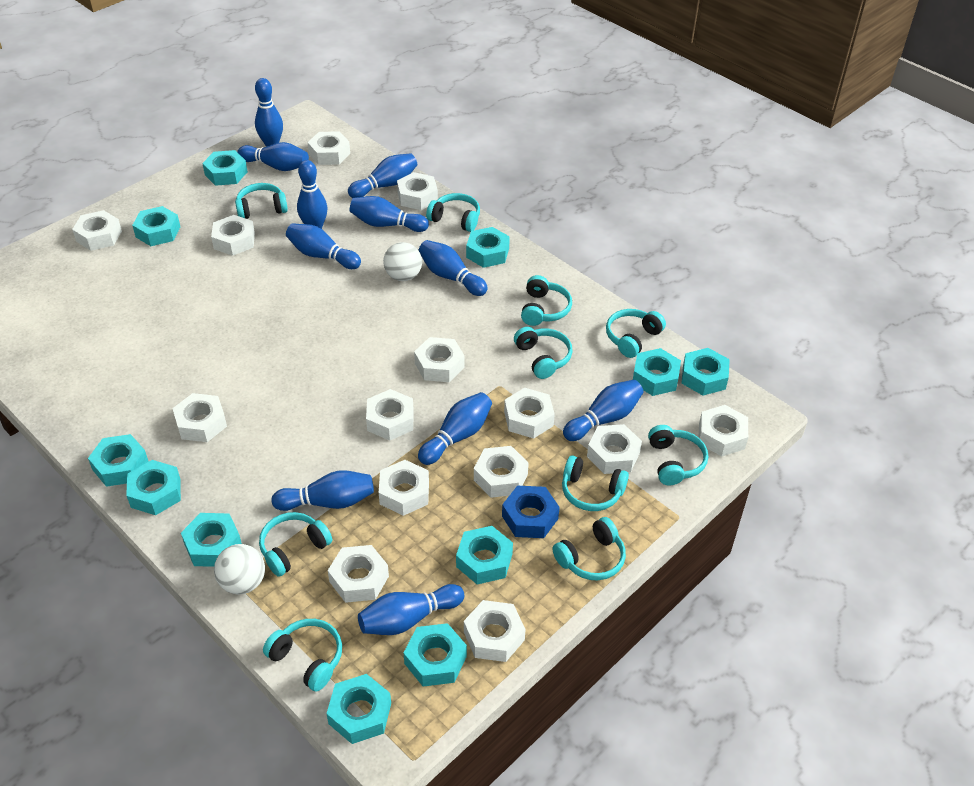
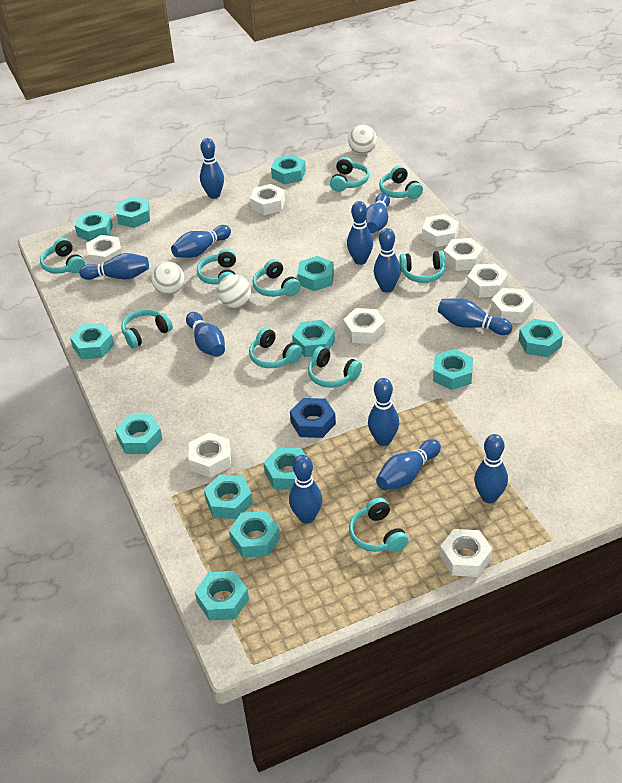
blue bowling pin: 11 -> 12
turquoise nut: 11 -> 13
white ball: 2 -> 3
white nut: 14 -> 9

